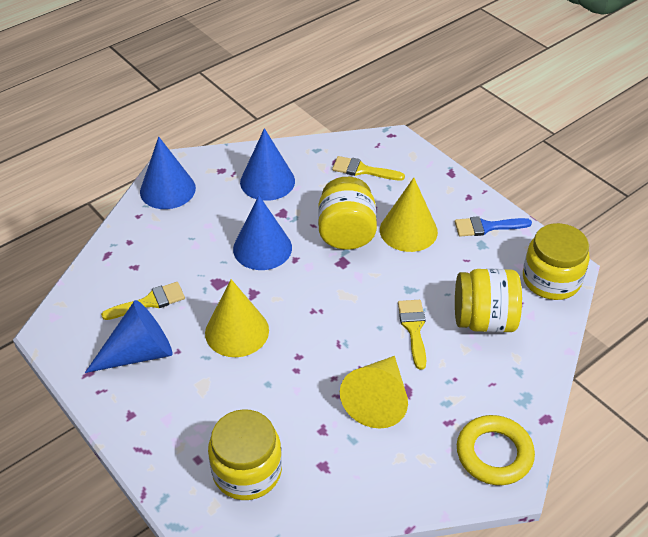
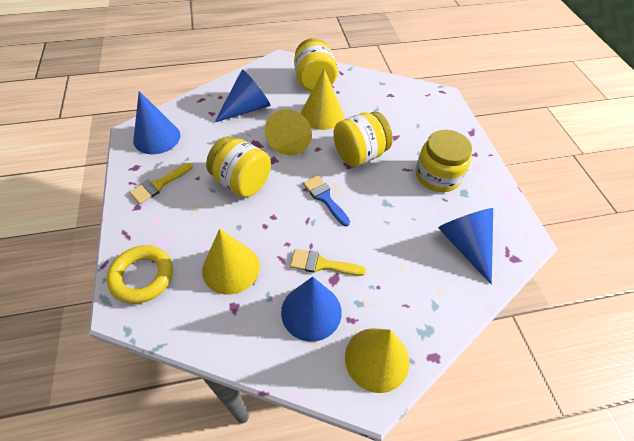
yellow brush: 3 -> 2
yellow cone: 3 -> 4

